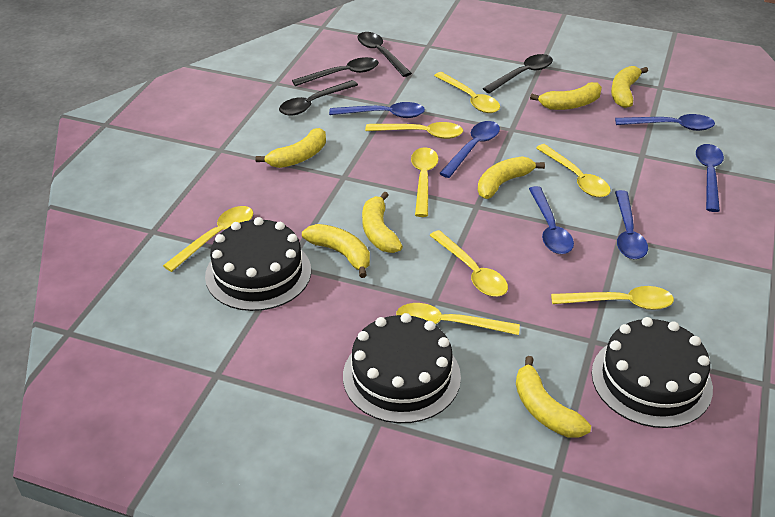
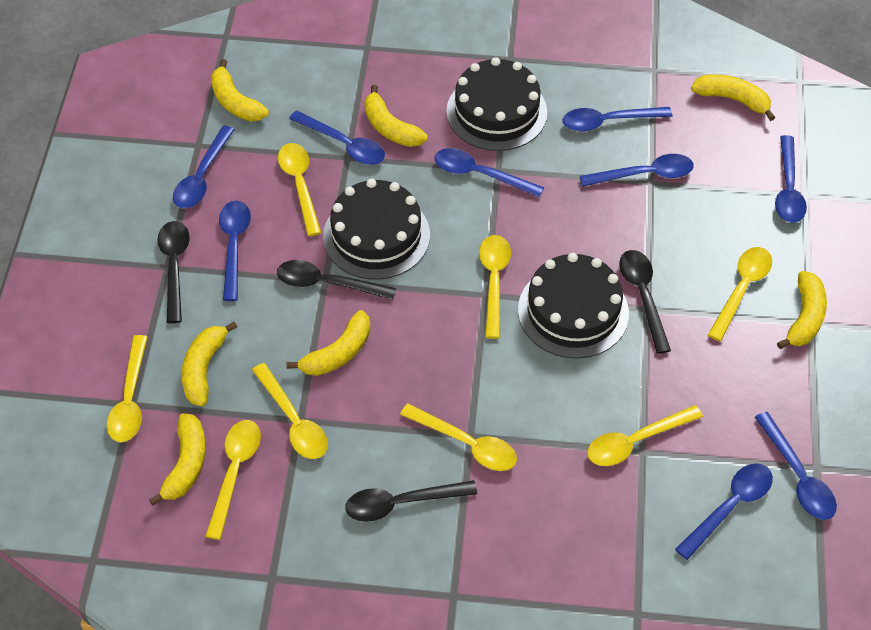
blue spoon: 6 -> 9

